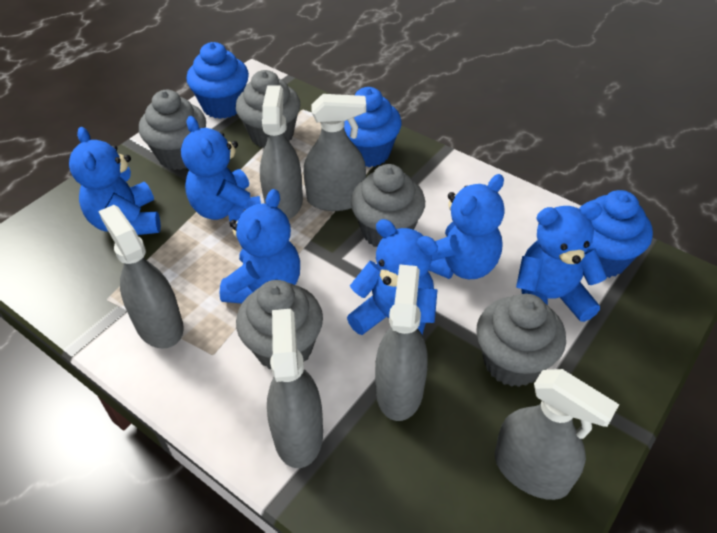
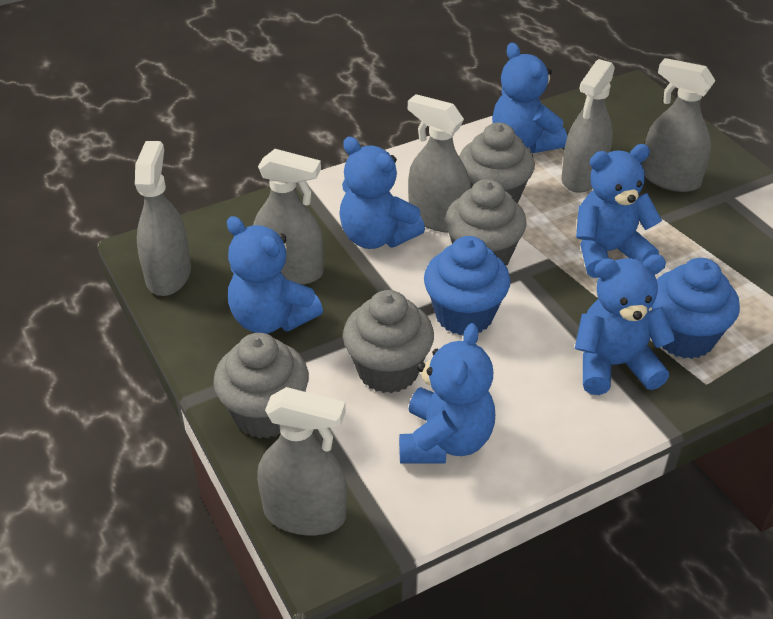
blue cupcake: 3 -> 2
grey cupcake: 5 -> 4

